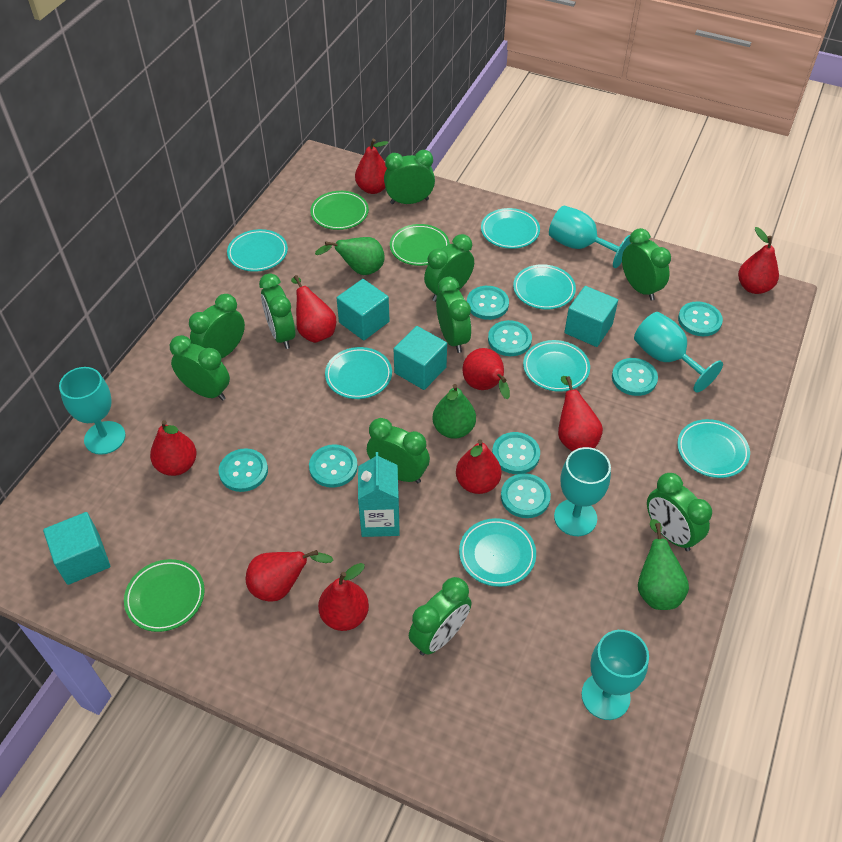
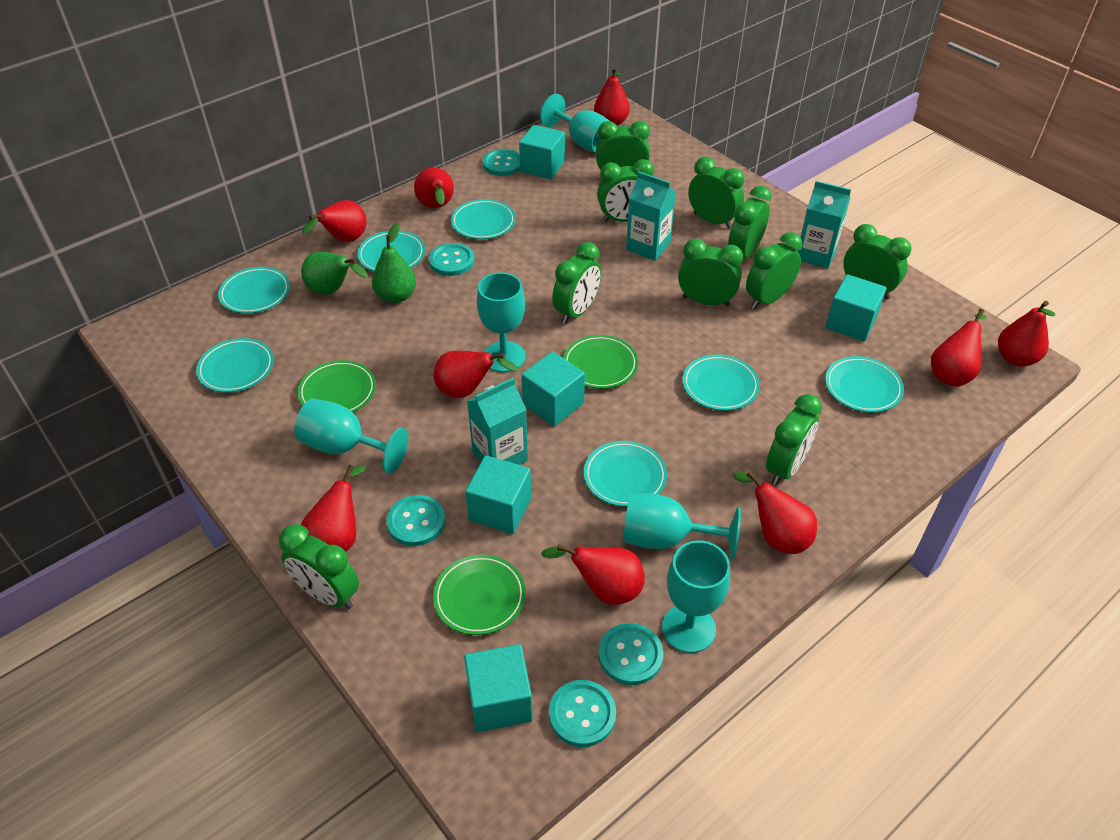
green pear: 3 -> 2
turquoise button: 8 -> 5
turquoise carton: 1 -> 3
turquoise cube: 4 -> 5

